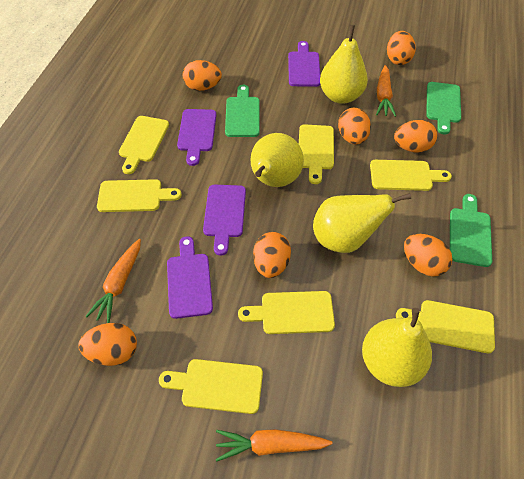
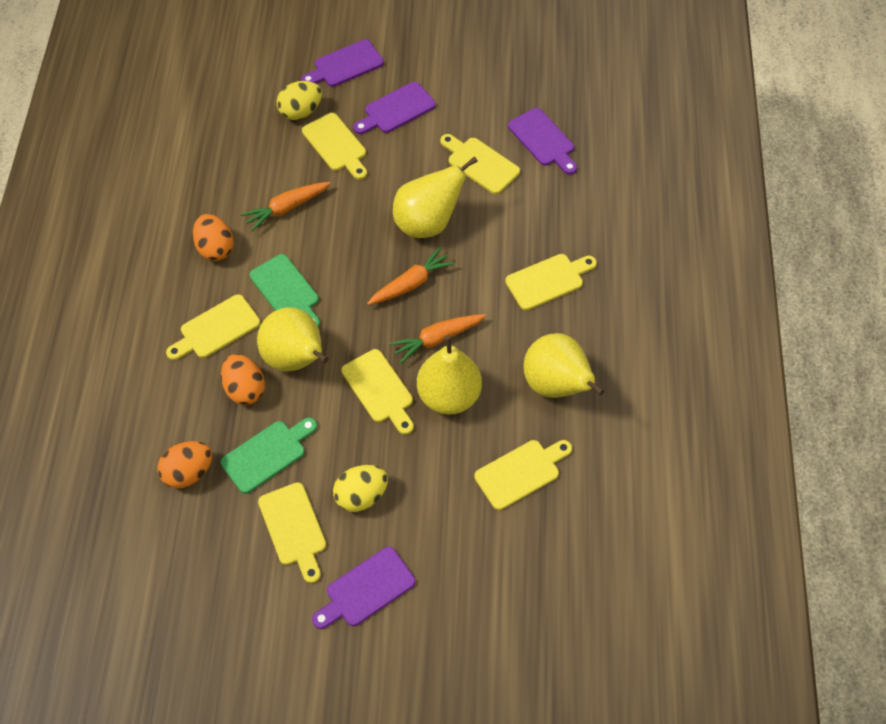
green cutting board: 3 -> 2
orange egg: 7 -> 3
yellow egg: 0 -> 2

